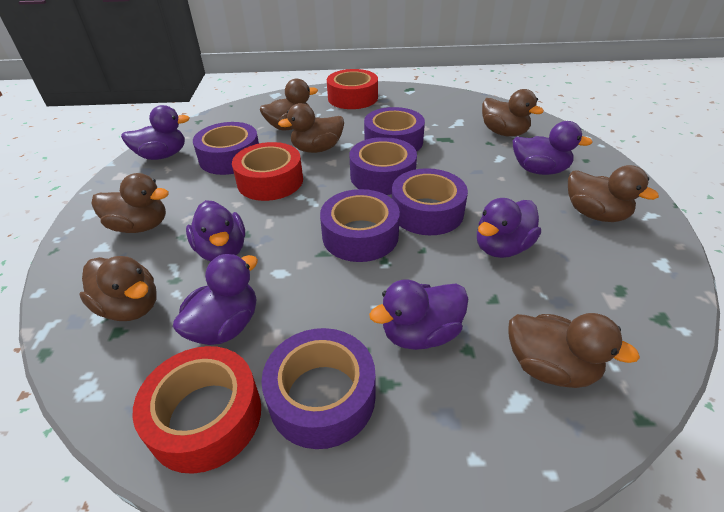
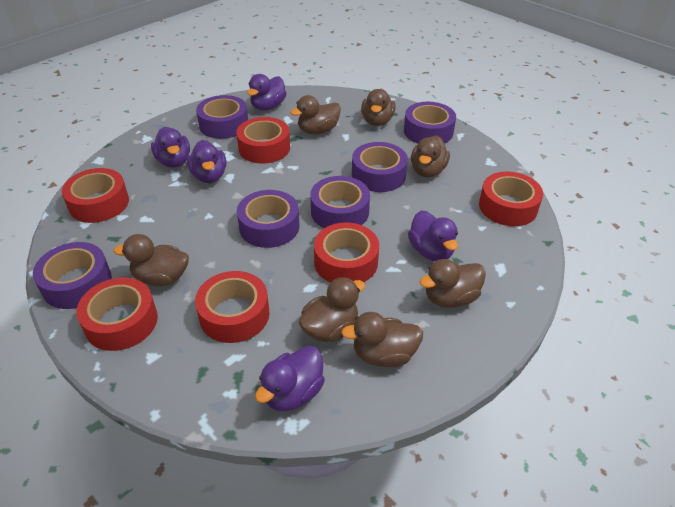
purple duck: 6 -> 5
red tape: 3 -> 6

